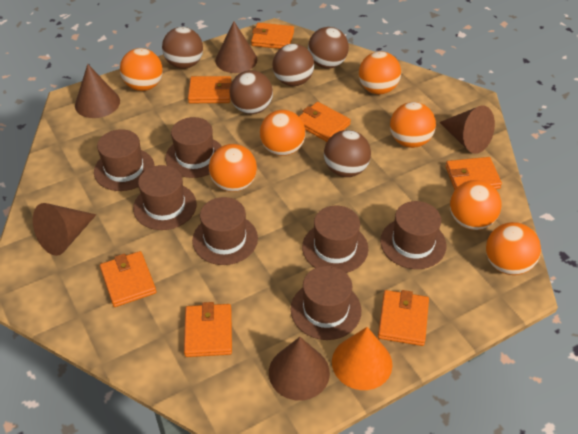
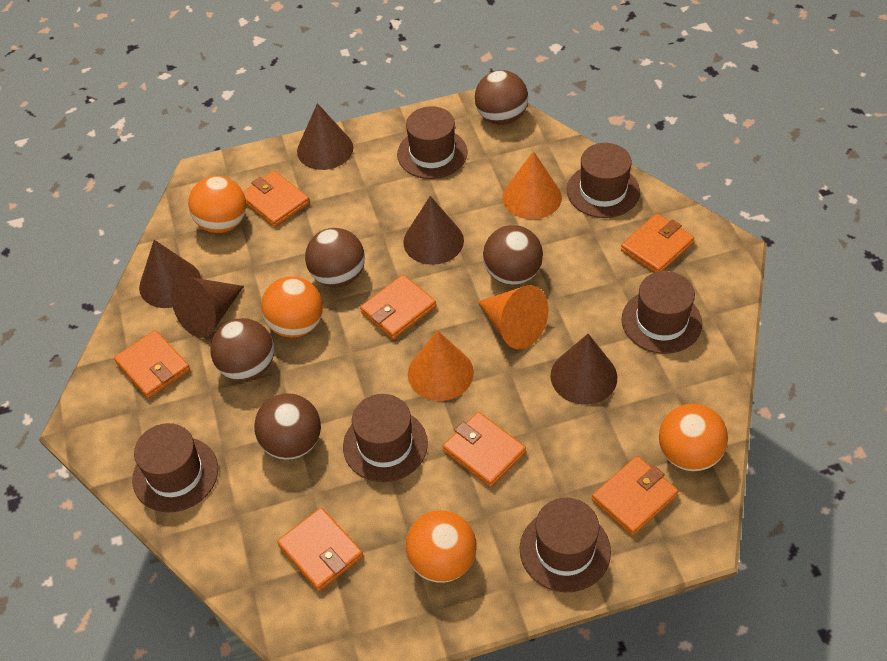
brown hat: 7 -> 6
orange ball: 7 -> 4
orange cone: 1 -> 3

